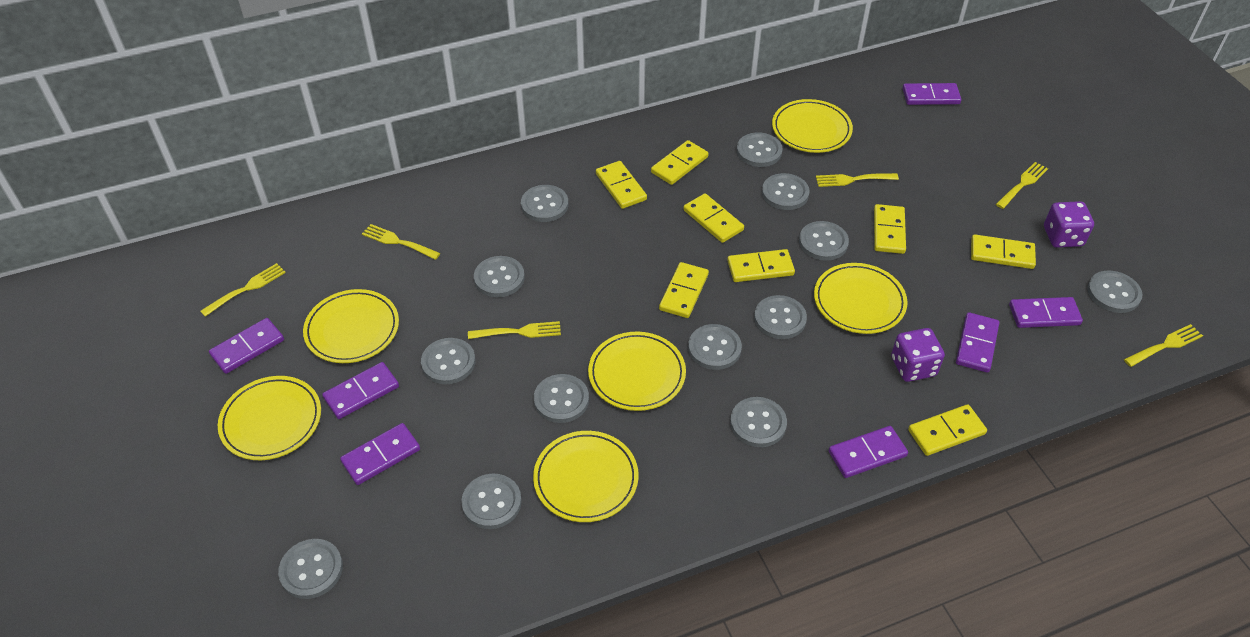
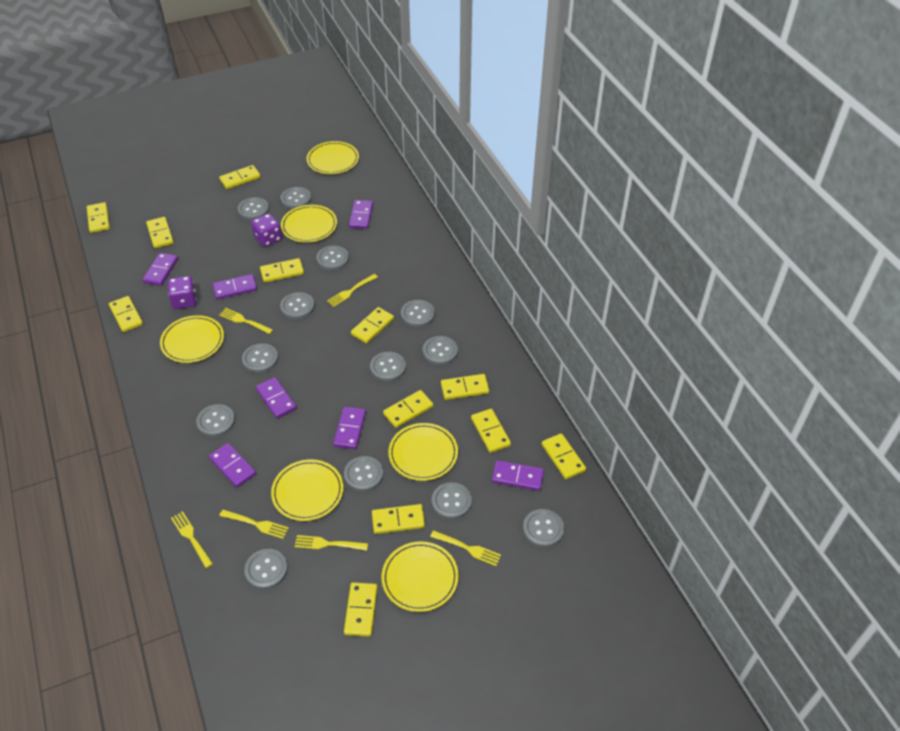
yellow domino: 8 -> 12

